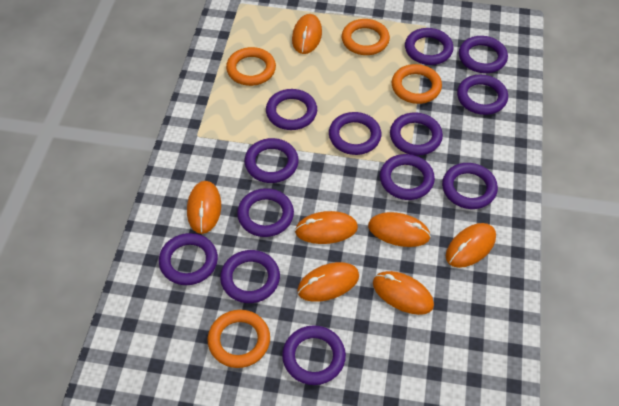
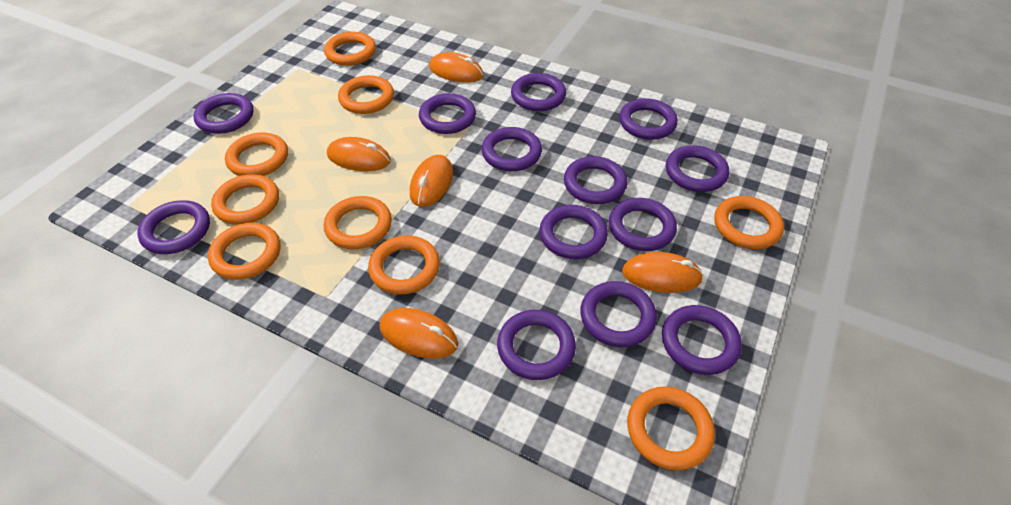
orange mouse: 7 -> 5
orange ring: 4 -> 9

